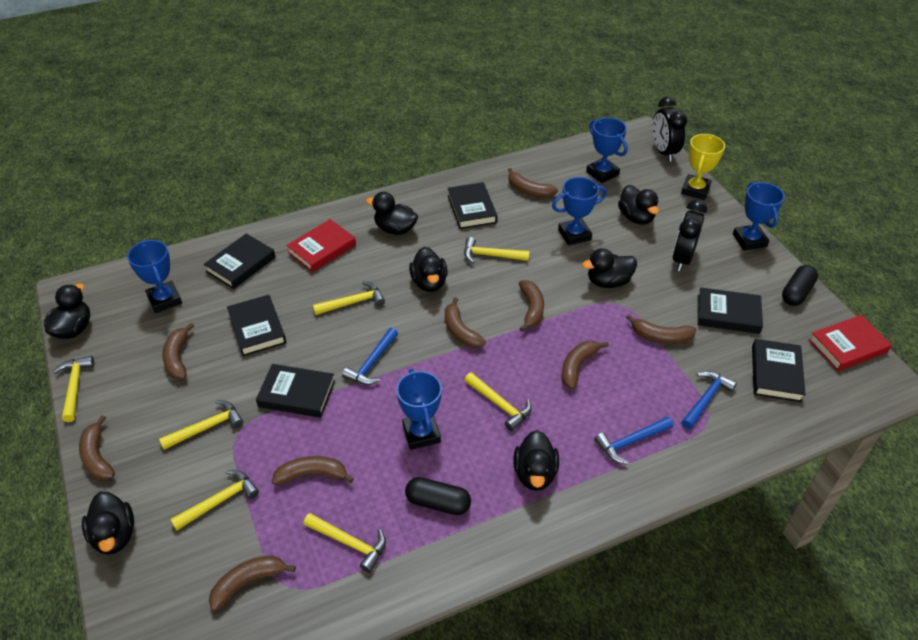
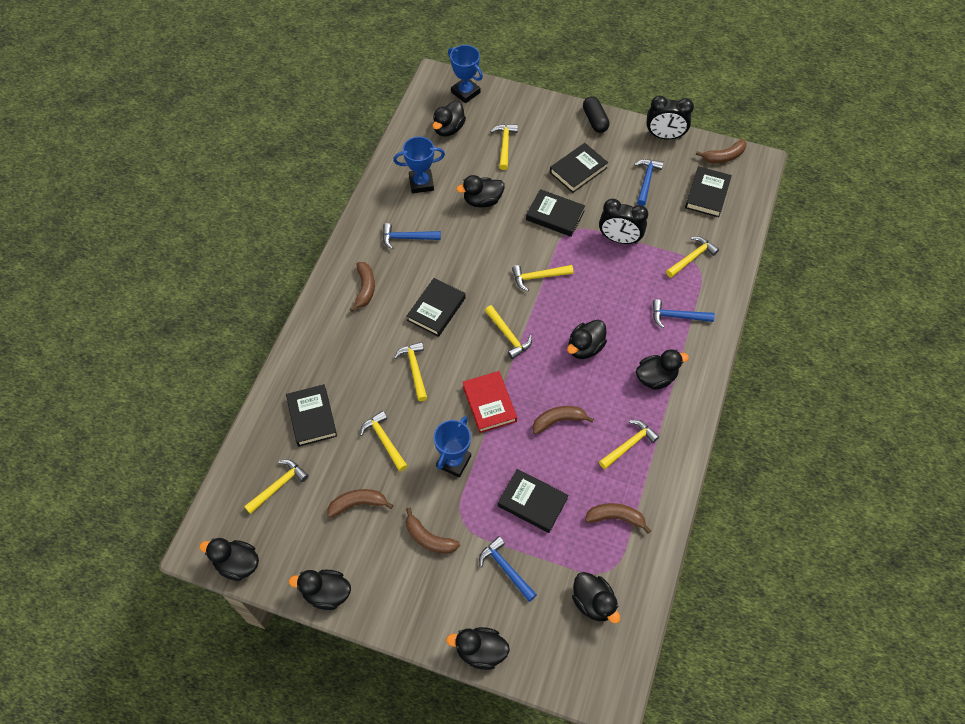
black capsule: 2 -> 1
black duck: 7 -> 8
blue hammer: 3 -> 4
blue trophy: 5 -> 3
brown banana: 9 -> 6
red book: 2 -> 1
yellow hammer: 7 -> 8
yellow trophy: 1 -> 0

